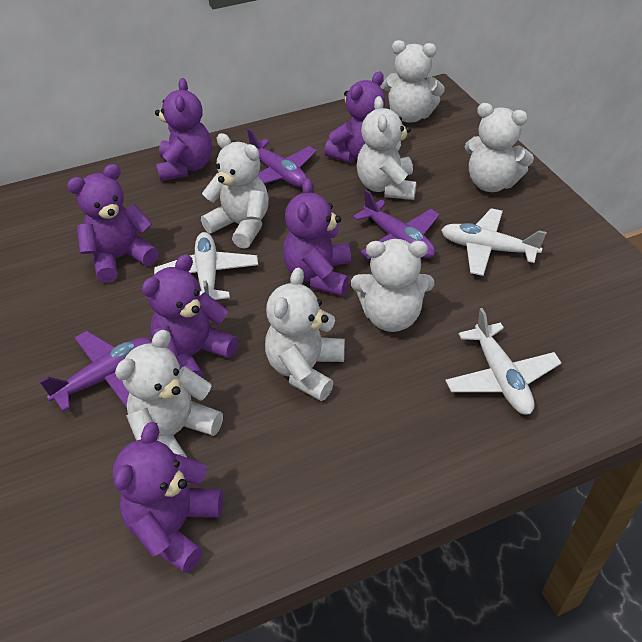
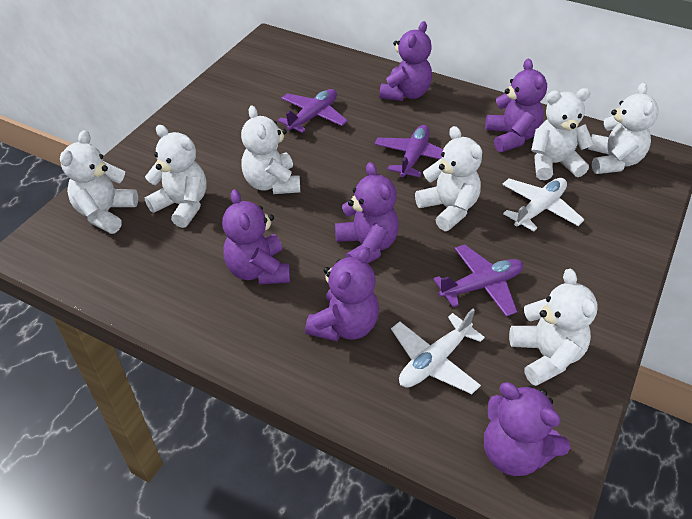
white plane: 3 -> 2

